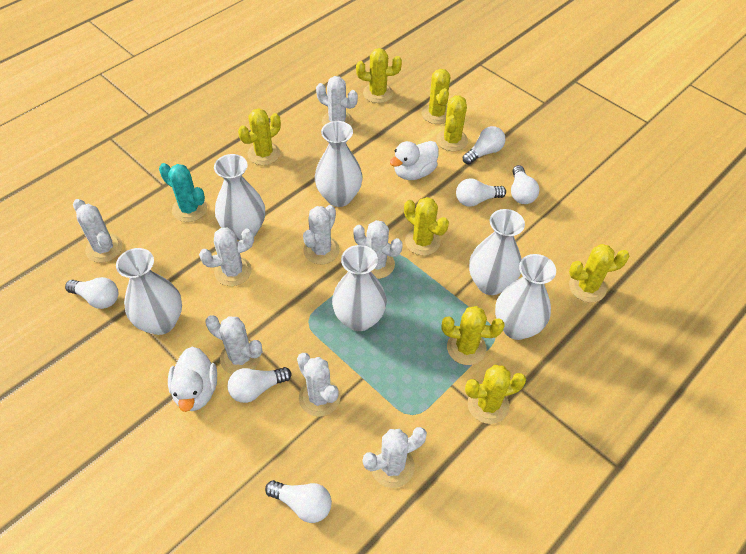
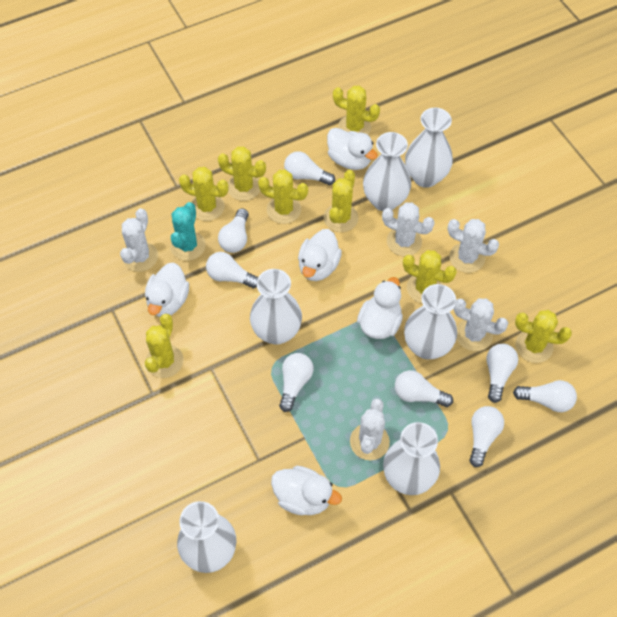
white cactus: 8 -> 5
white duck: 2 -> 5
white light bulb: 6 -> 8

